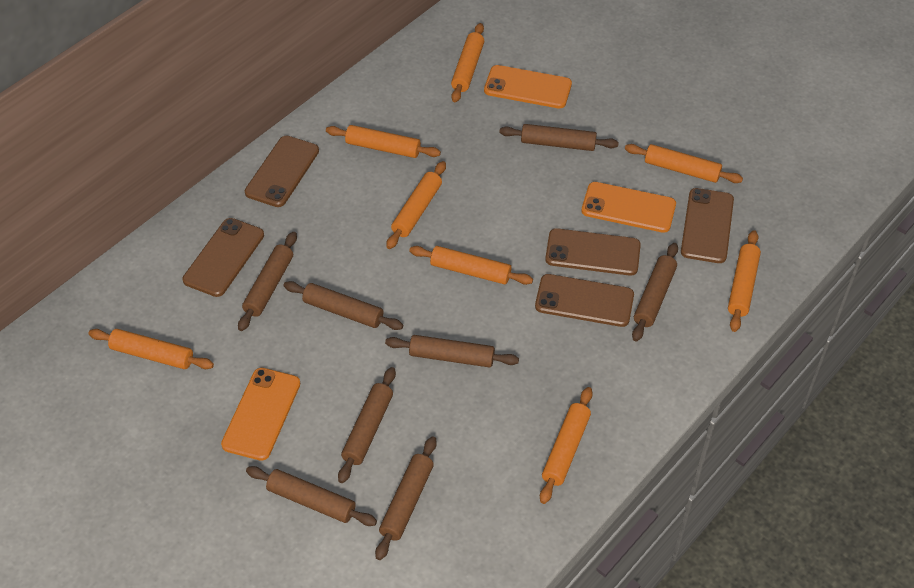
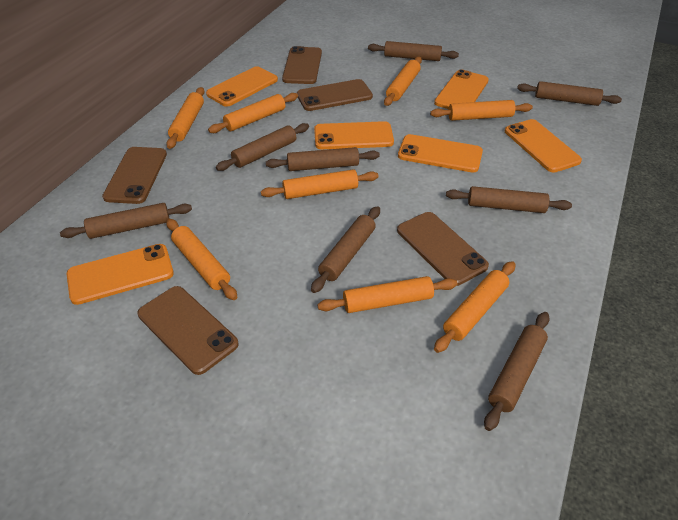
orange phone: 3 -> 6

